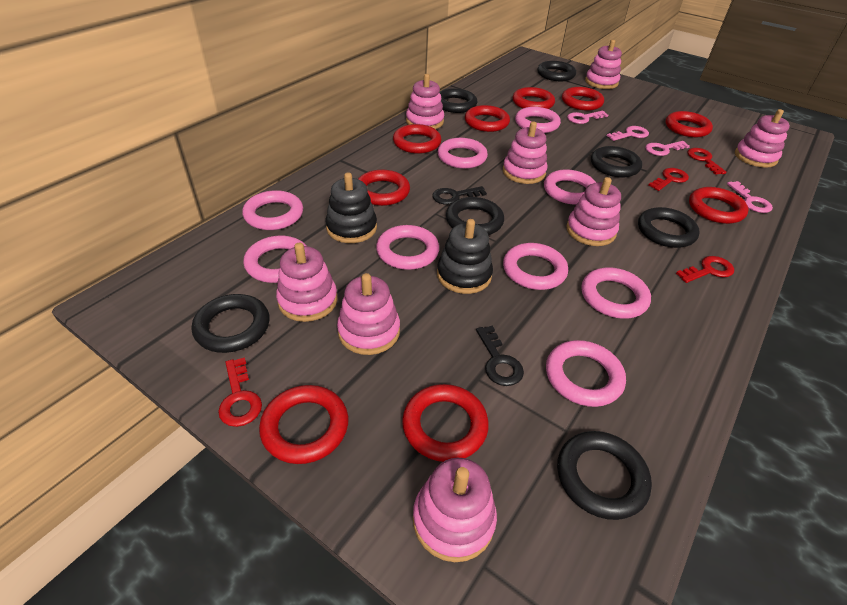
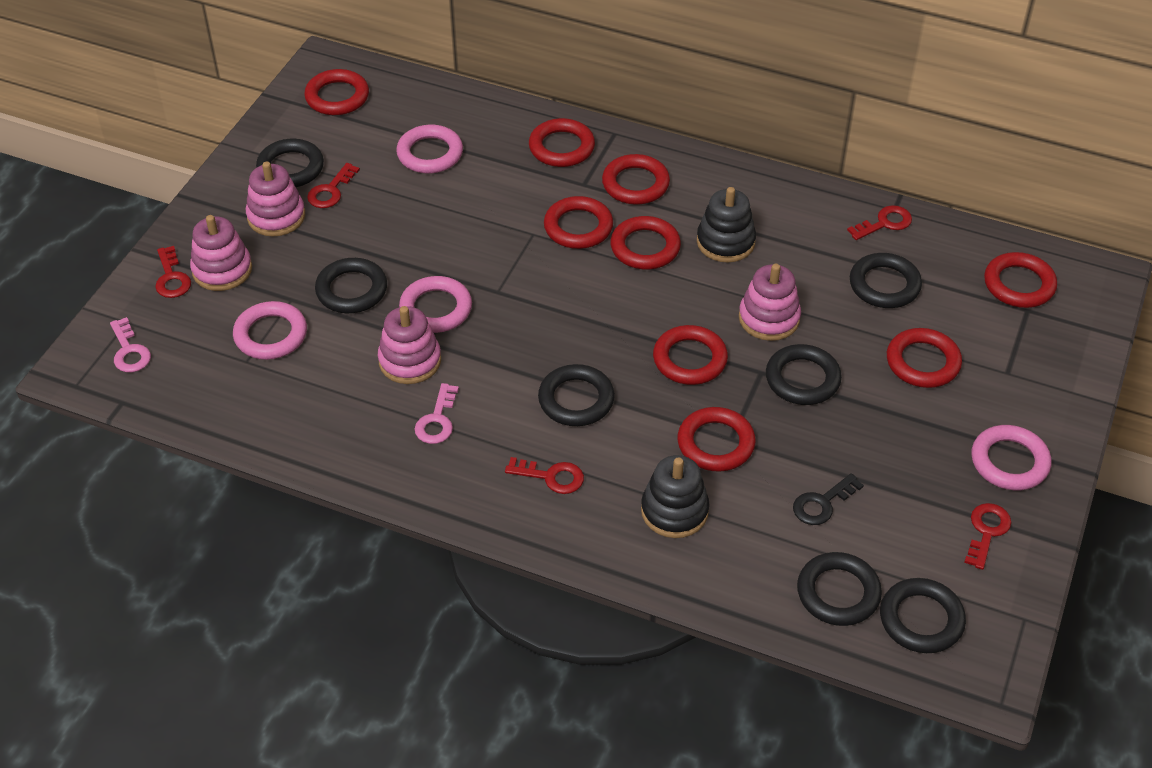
black key: 2 -> 1
pink key: 4 -> 2
pink ring: 9 -> 4
pink stacking toy: 8 -> 4
red key: 4 -> 5

